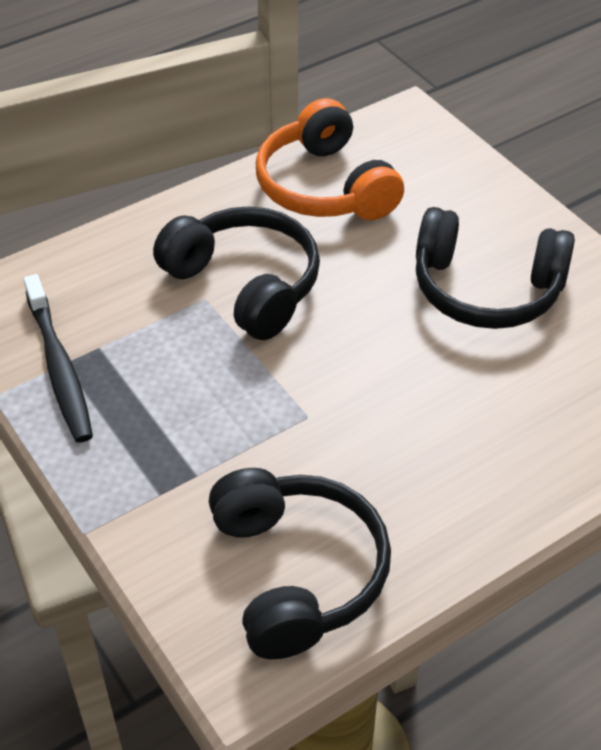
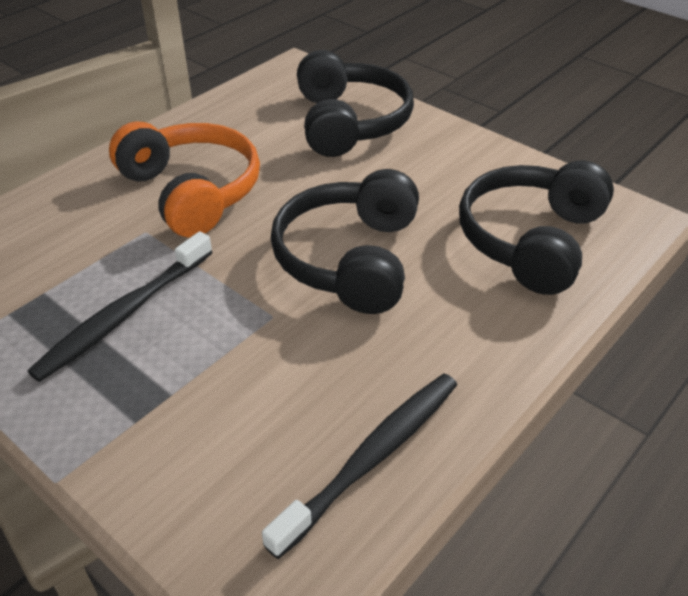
black toothbrush: 1 -> 2

